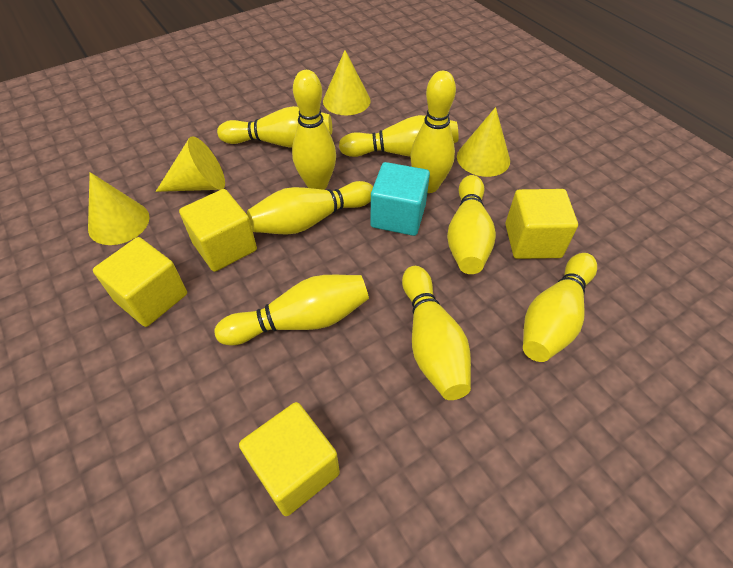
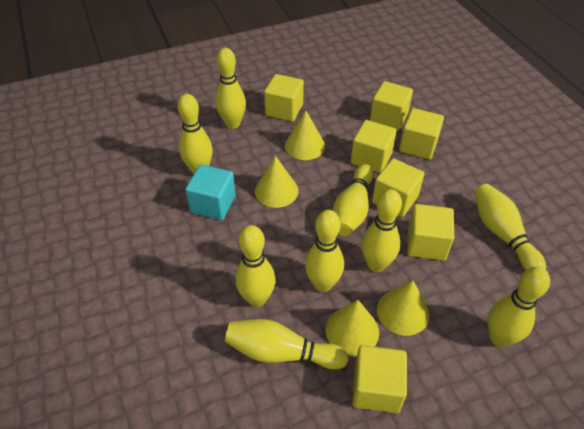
yellow cube: 4 -> 7

